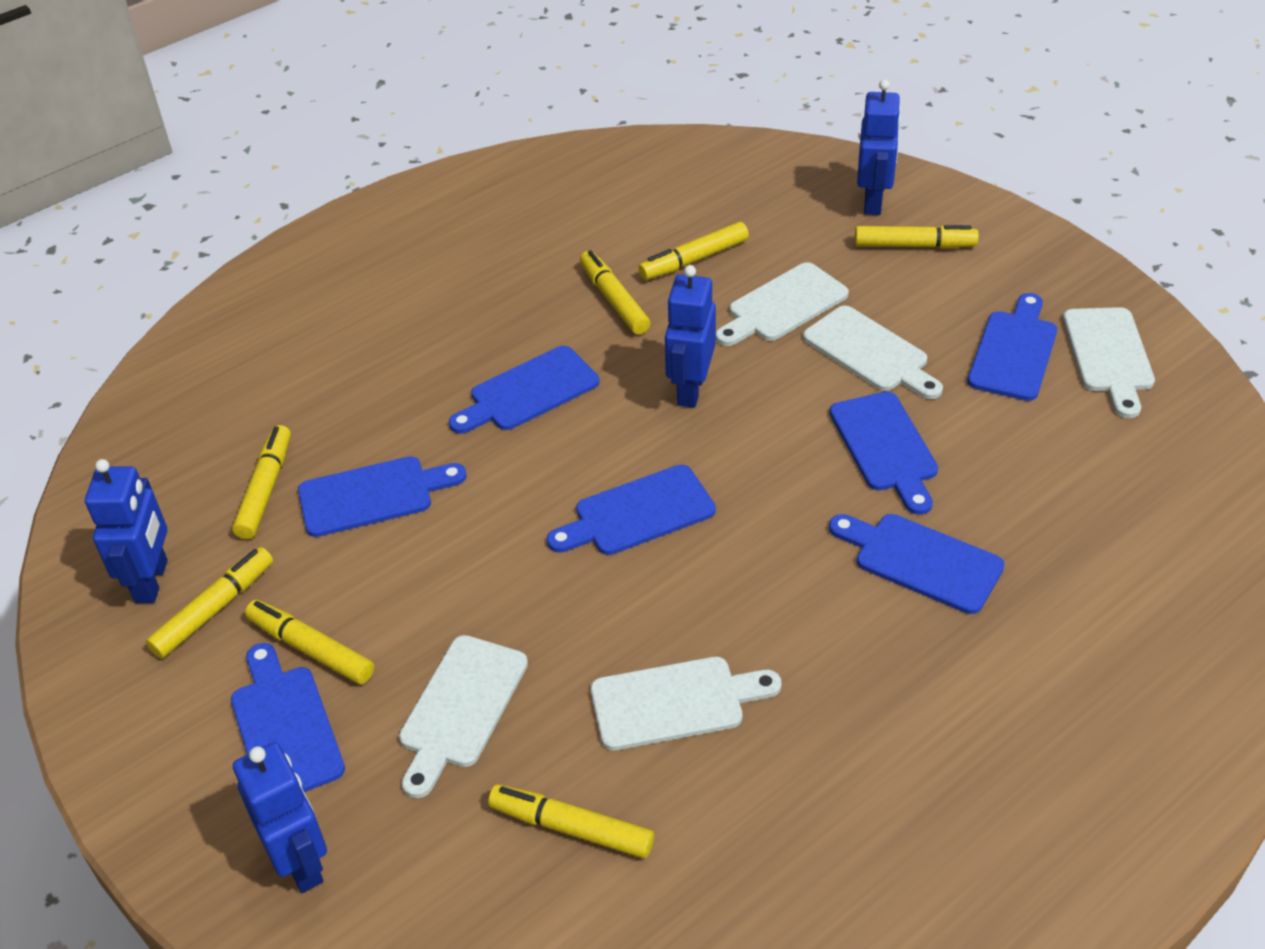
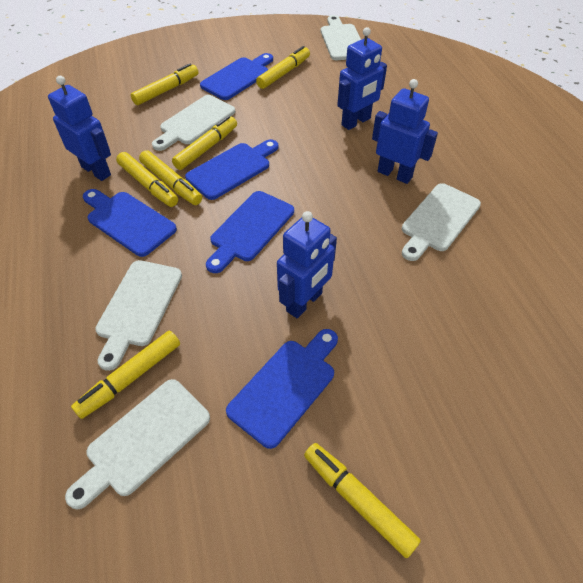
blue cutting board: 7 -> 5

